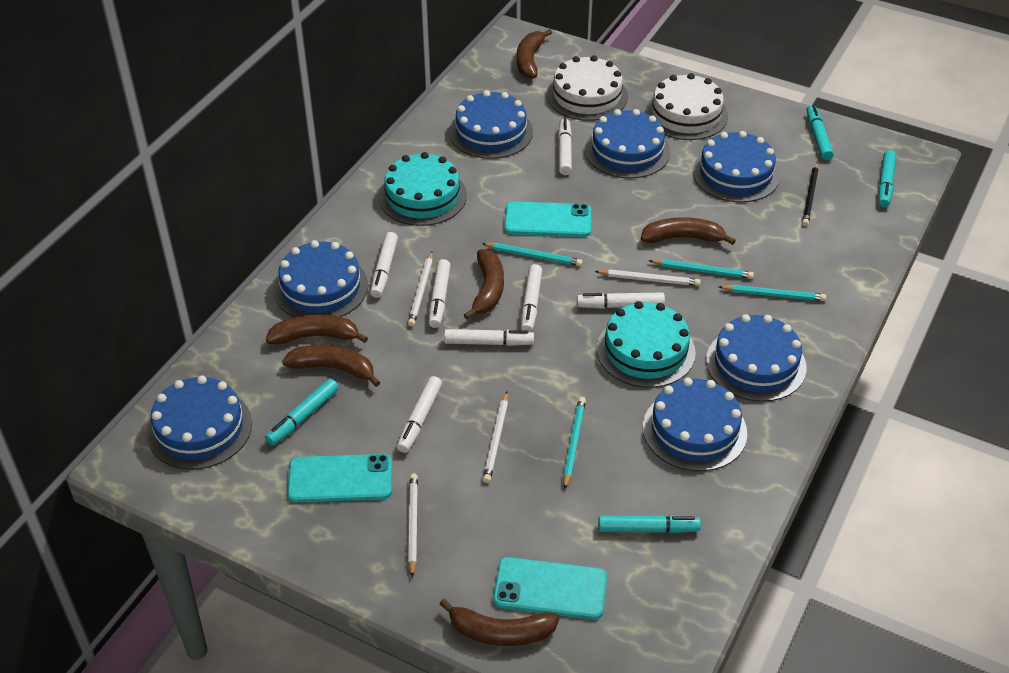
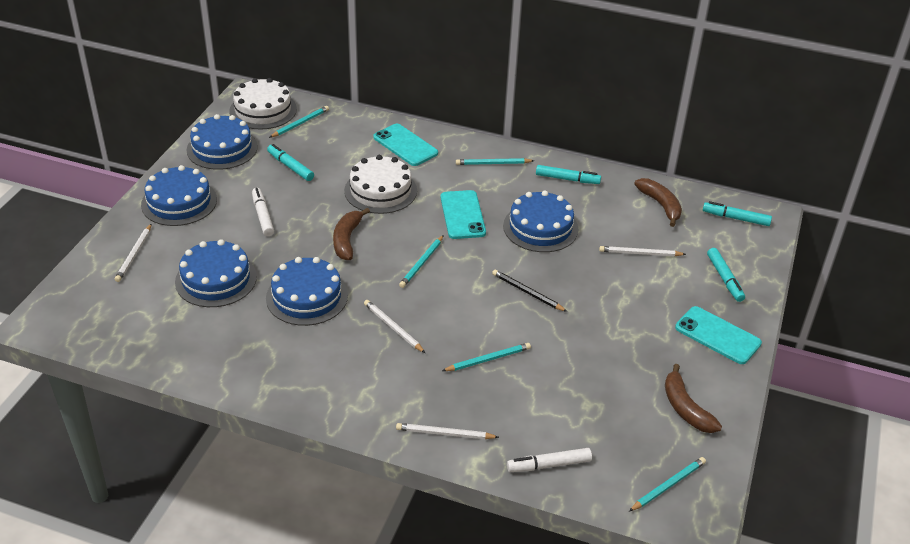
blue cake: 7 -> 5
brown banana: 6 -> 3
turquoise cake: 2 -> 0
turquoise pencil: 4 -> 5
white marker: 7 -> 2

